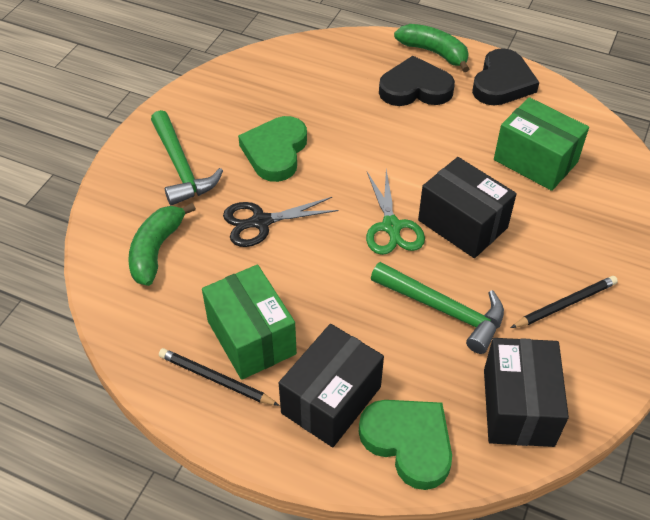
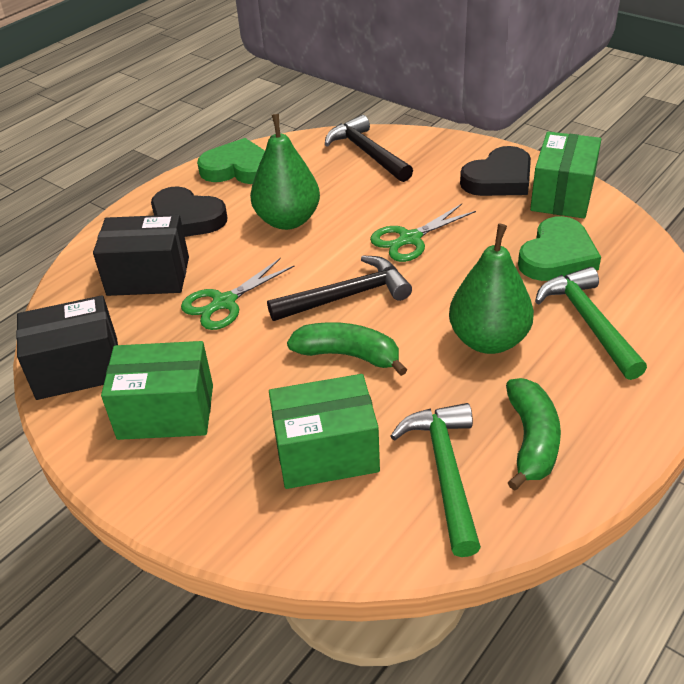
black box: 3 -> 2
black hammer: 0 -> 2
black pencil: 2 -> 0
black scissors: 1 -> 0
green box: 2 -> 3
green pear: 0 -> 2
green scissors: 1 -> 2

